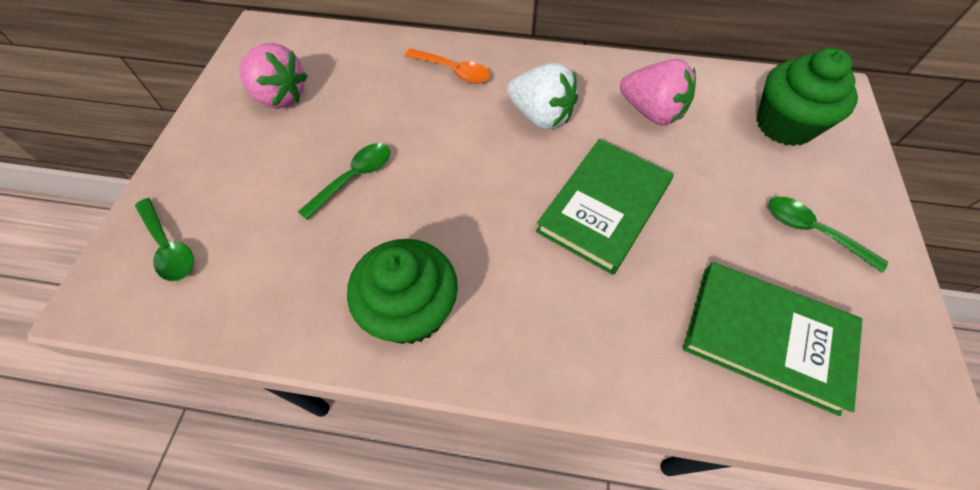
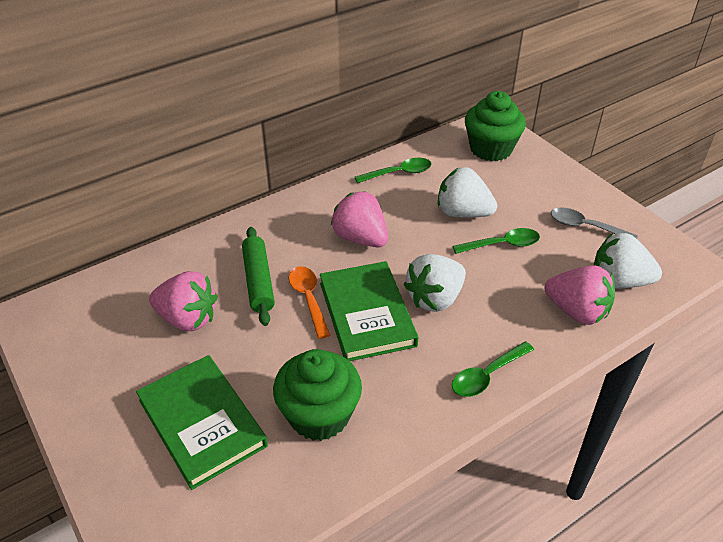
green rolling pin: 0 -> 1
grey spoon: 0 -> 1
pink strawberry: 2 -> 3
white strawberry: 1 -> 3

